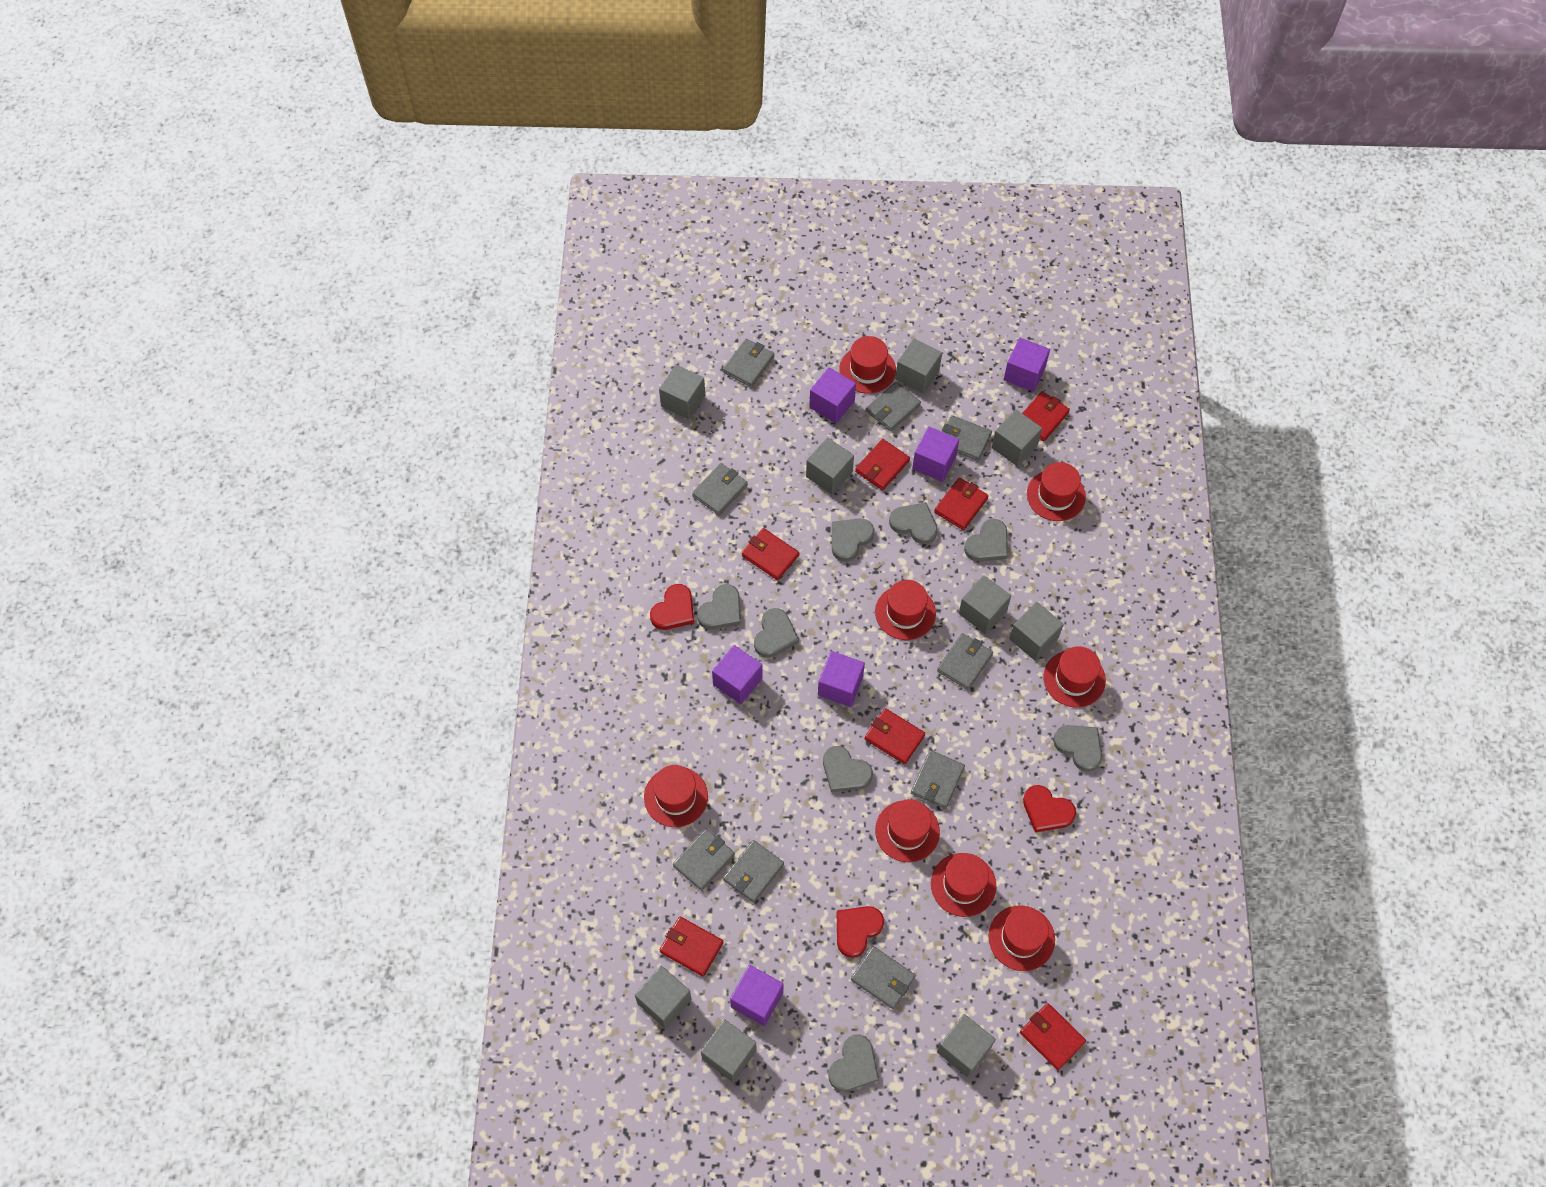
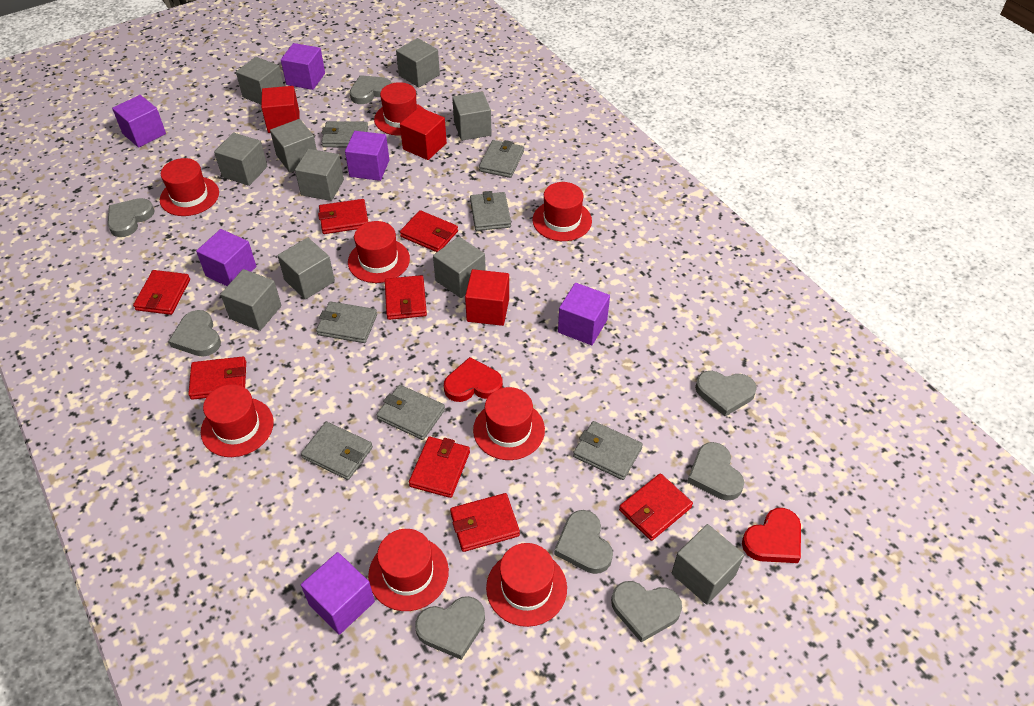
grey cube: 9 -> 10
grey wallet: 9 -> 7
red cube: 0 -> 3
red heart: 3 -> 2
red wallet: 7 -> 8

